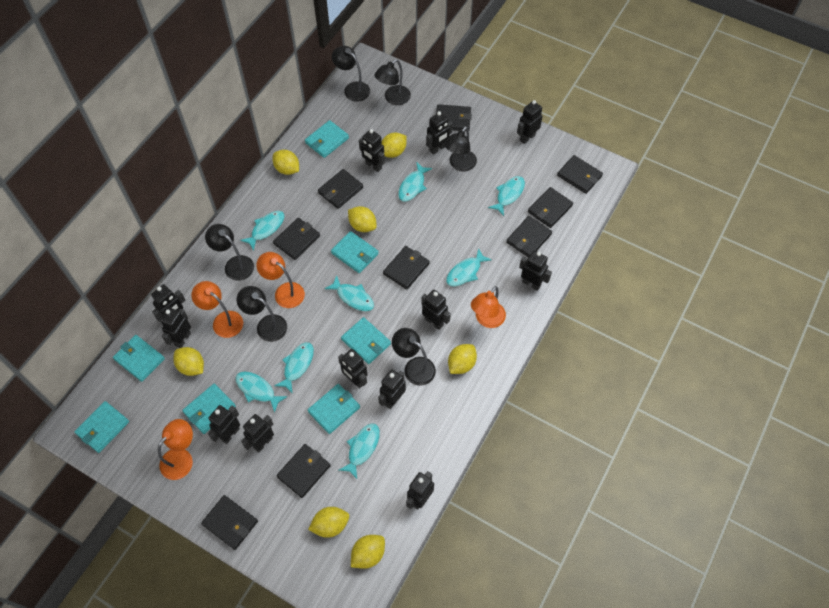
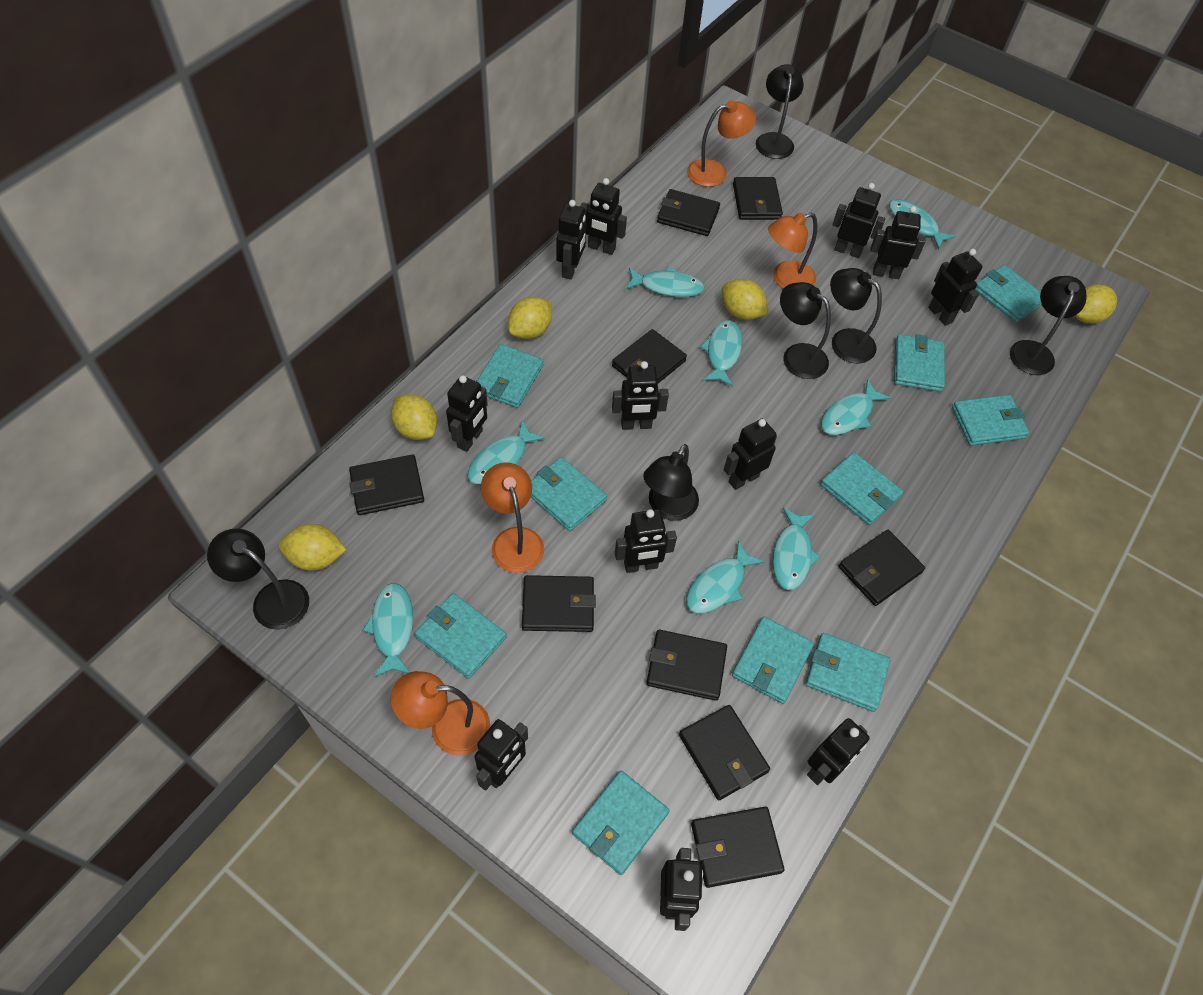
turquoise wallet: 7 -> 10
yellow lemon: 7 -> 5

